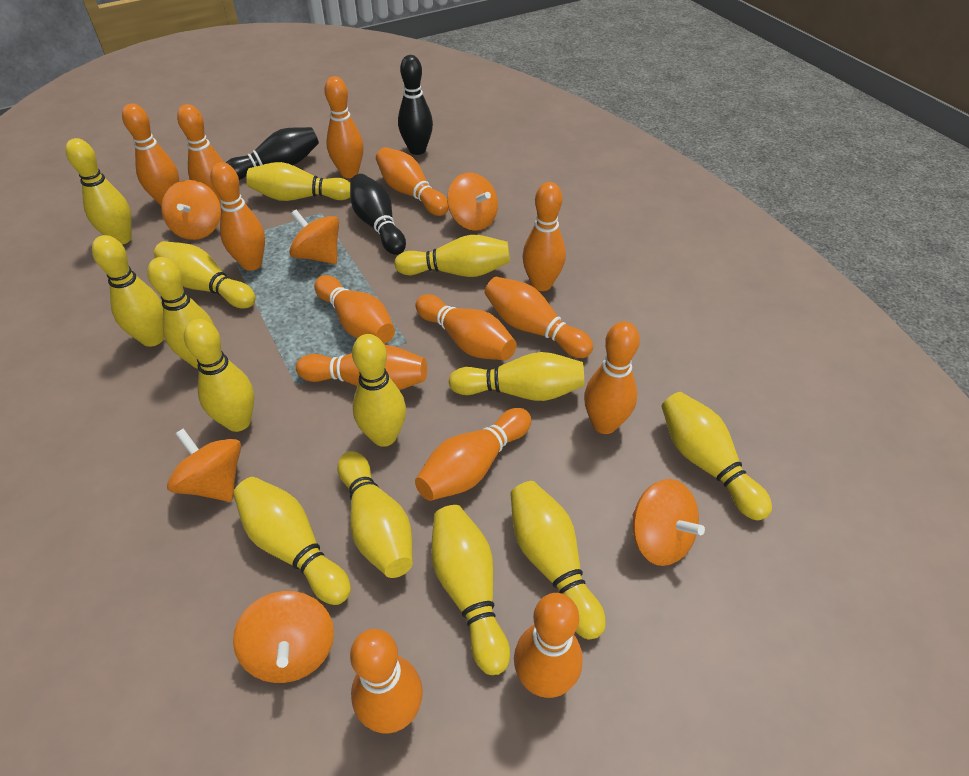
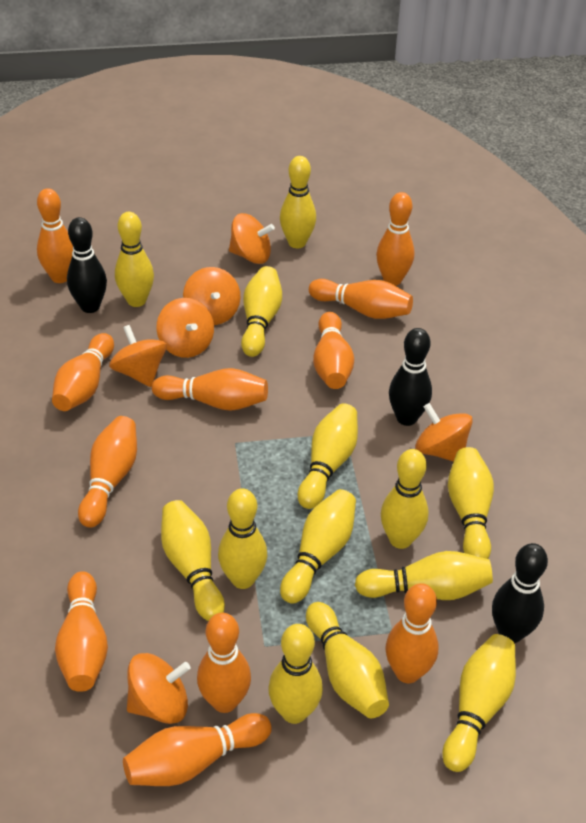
orange bowling pin: 14 -> 11
yellow bowling pin: 14 -> 13

